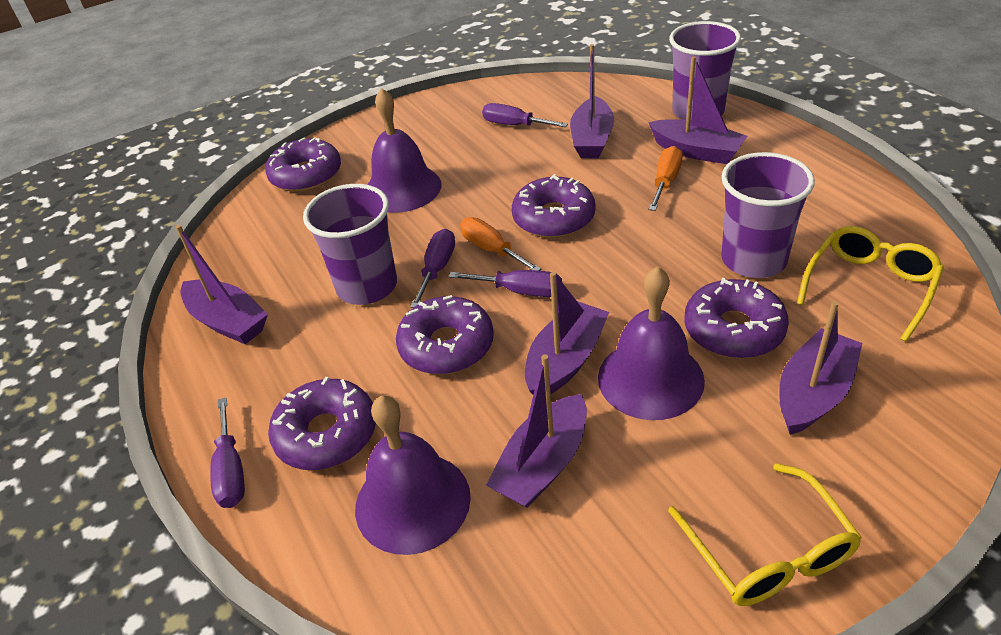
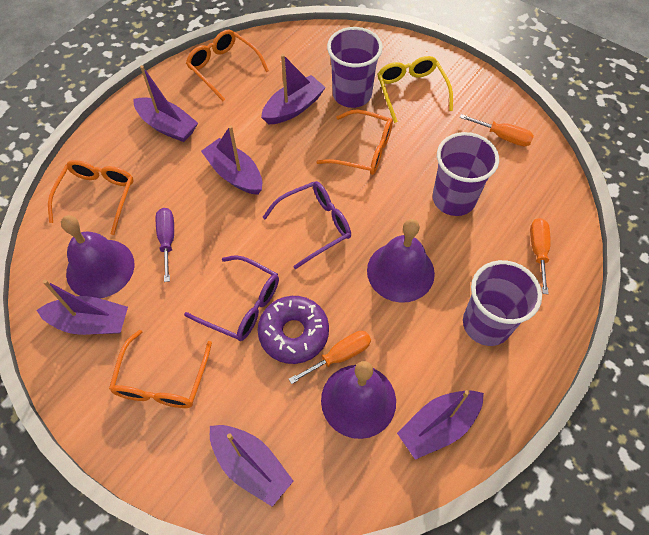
orange glasses: 0 -> 4
orange screwdriver: 2 -> 3
purple donut: 5 -> 1
purple glasses: 0 -> 2
purple screwdriver: 4 -> 1
yellow glasses: 2 -> 1

